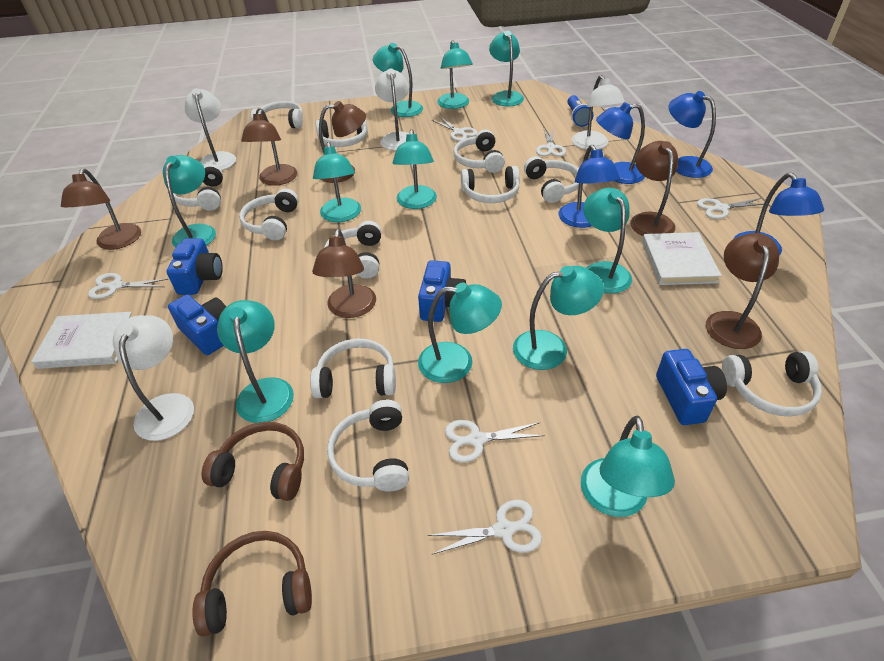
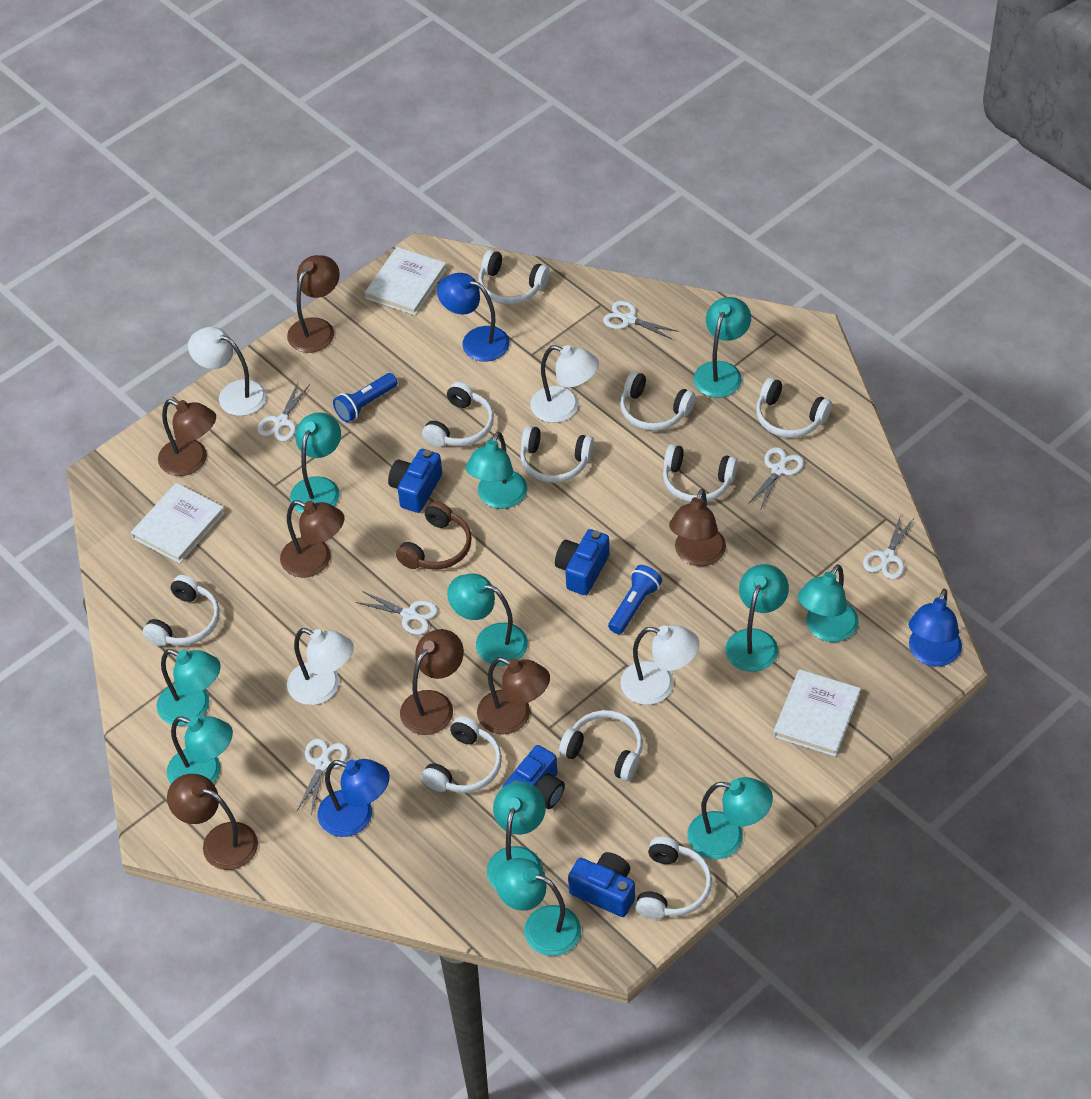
blue flashlight: 1 -> 2
blue lamp: 4 -> 3
brown headphones: 2 -> 1
brown lamp: 6 -> 7
white book: 2 -> 3
white headphones: 11 -> 10

